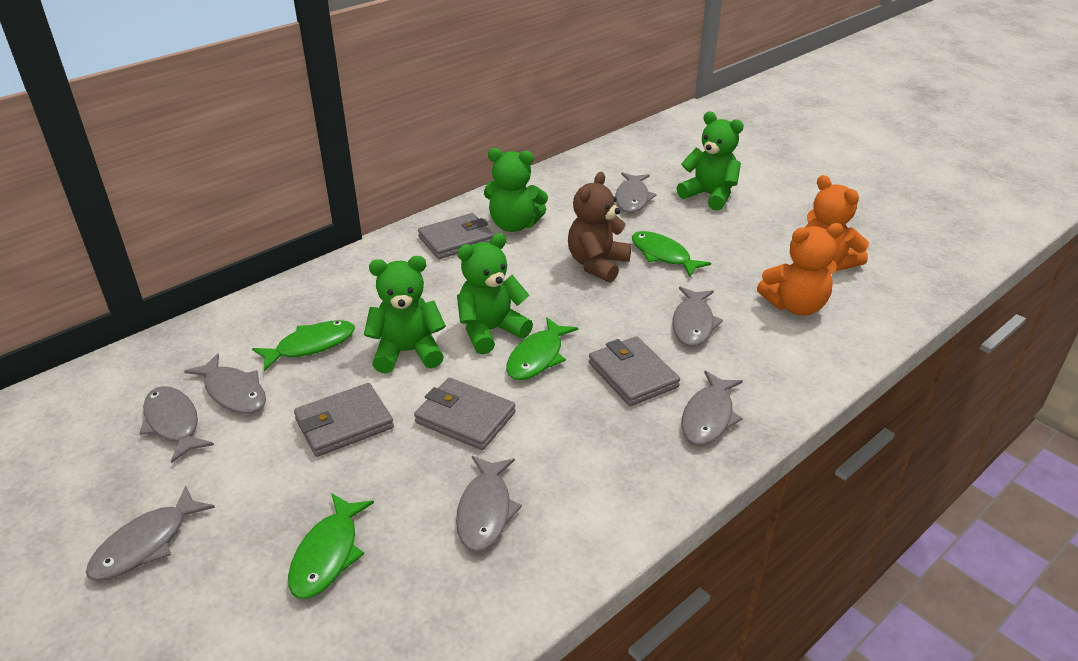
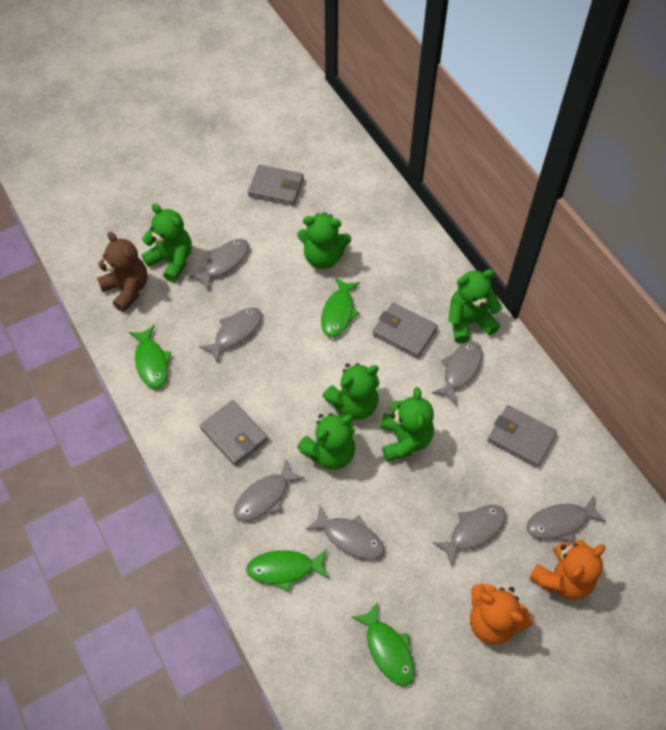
green teddy bear: 4 -> 6

